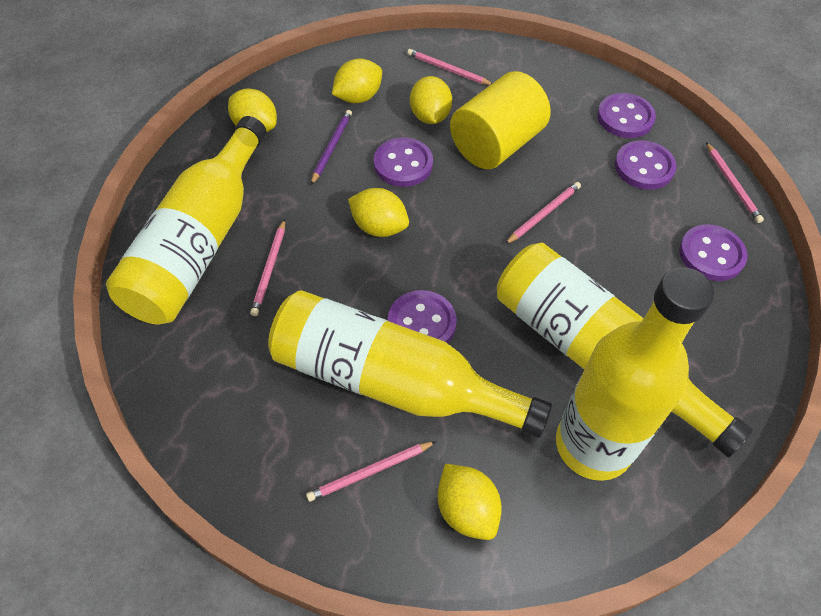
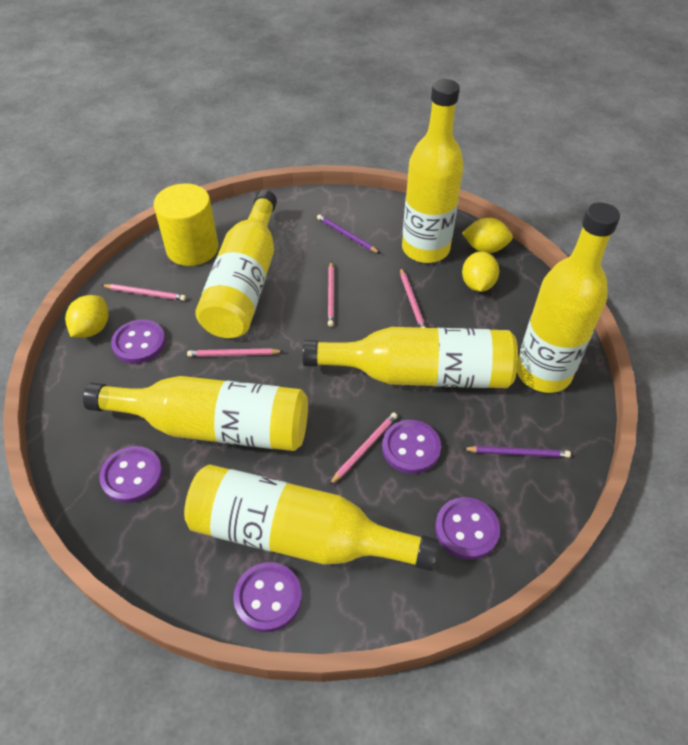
purple pencil: 1 -> 2
yellow bottle: 4 -> 6
yellow lemon: 5 -> 3

